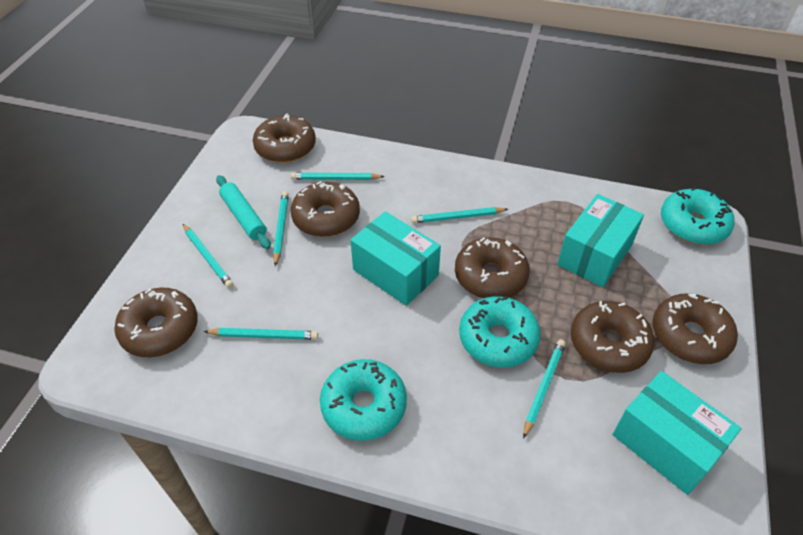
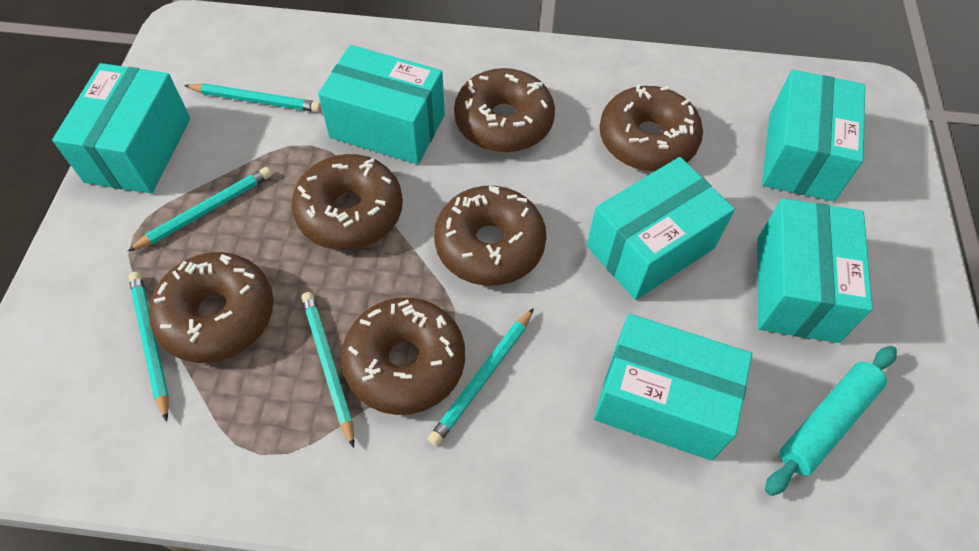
turquoise box: 3 -> 6
turquoise donut: 3 -> 0
turquoise pencil: 6 -> 5

